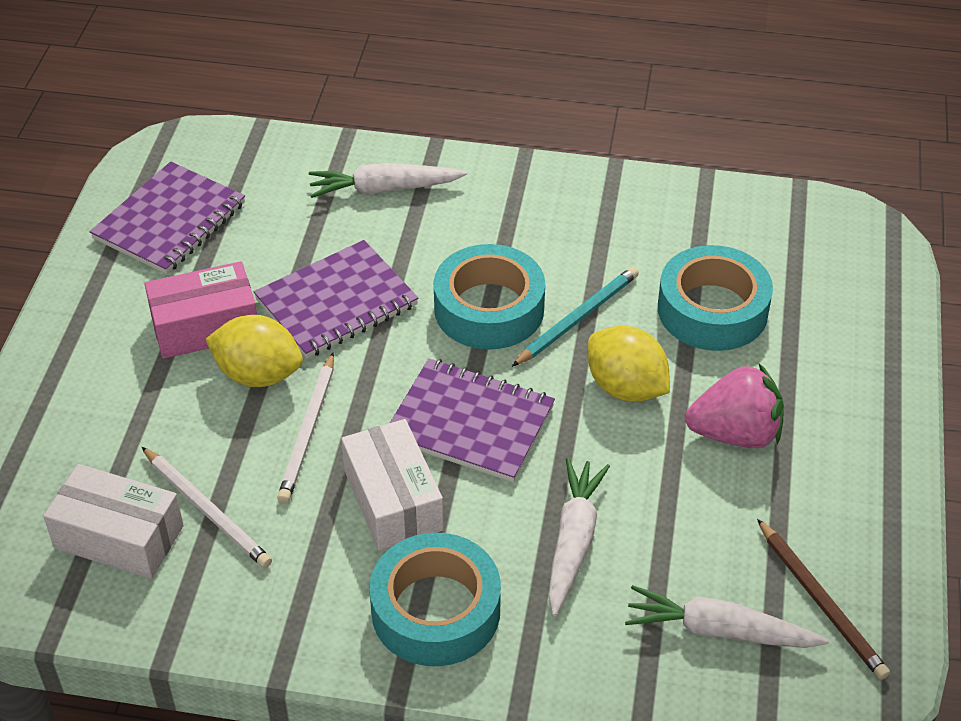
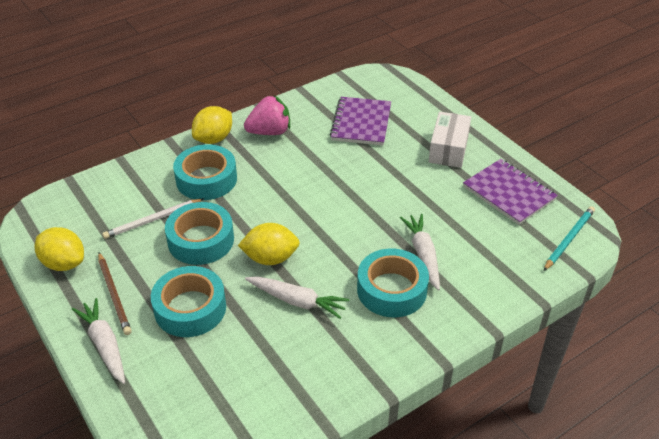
pink box: 1 -> 0
purple notebook: 3 -> 2
turquoise tape: 3 -> 4
white box: 2 -> 1
white pencil: 2 -> 1
yellow lemon: 2 -> 3

